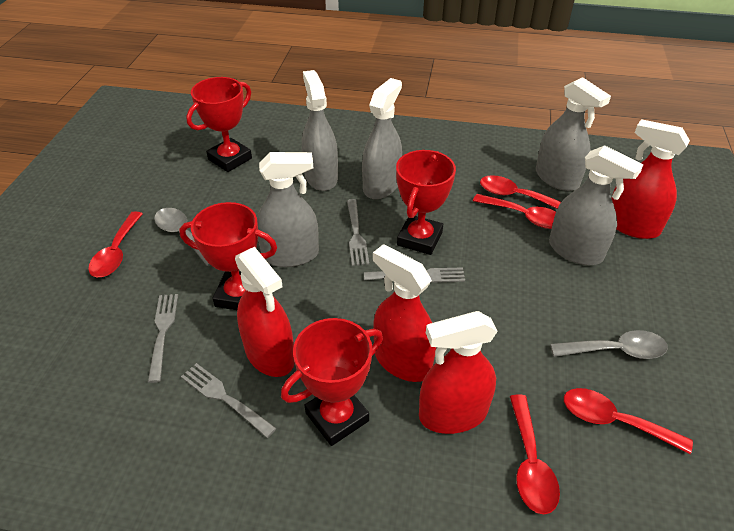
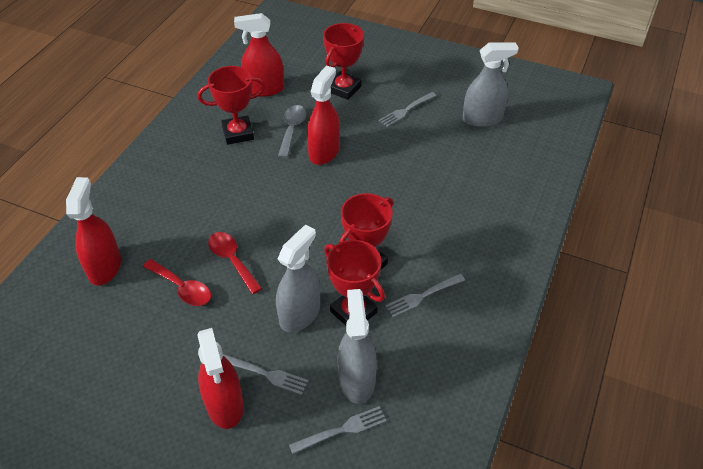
grey spoon: 2 -> 1
grey spray bottle: 5 -> 3
red spoon: 5 -> 2

